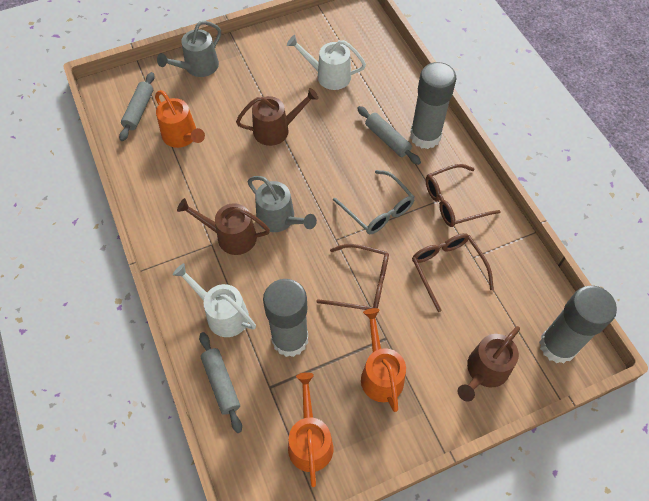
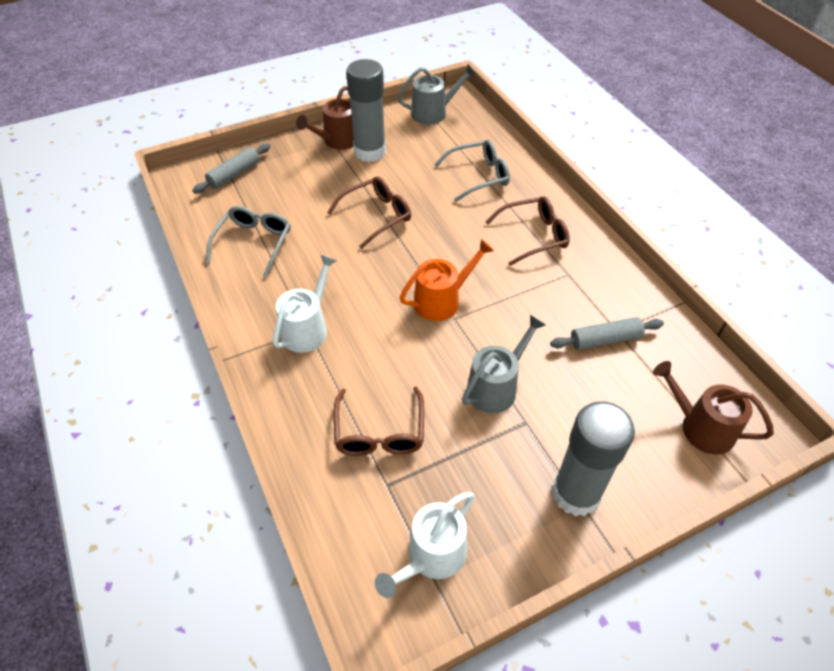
brown watering can: 3 -> 2
grey glasses: 1 -> 2
grey glue stick: 3 -> 2
grey rolling pin: 3 -> 2
orange watering can: 3 -> 1

